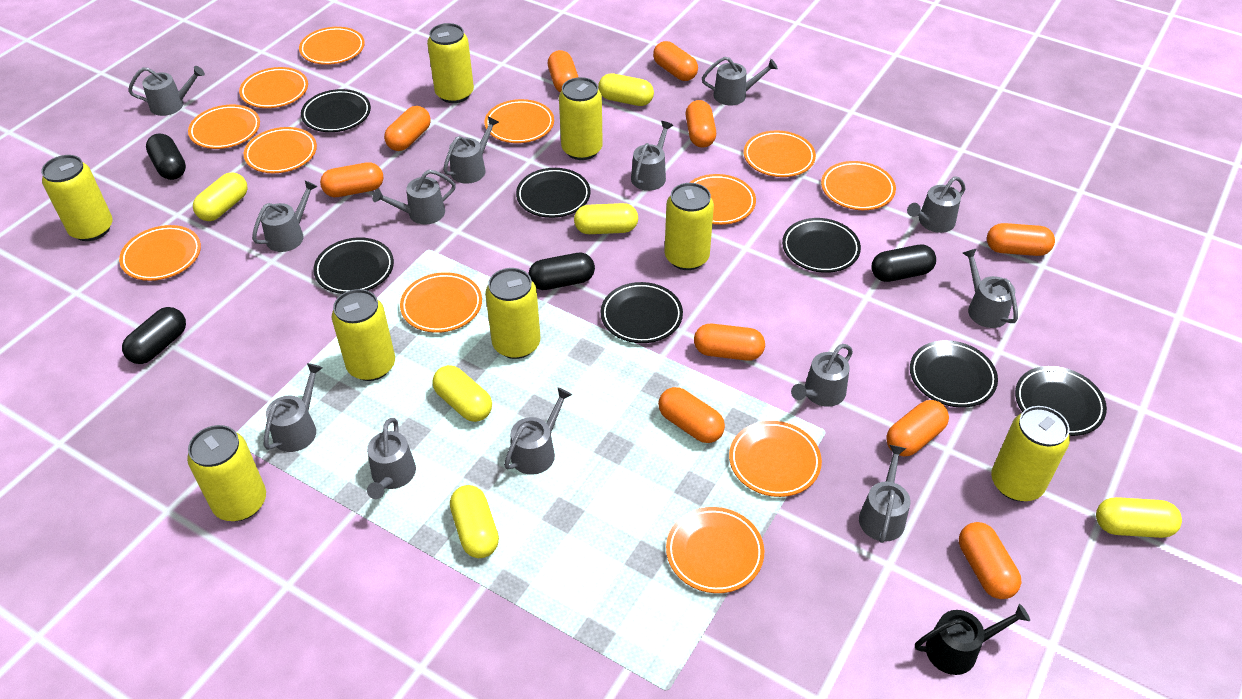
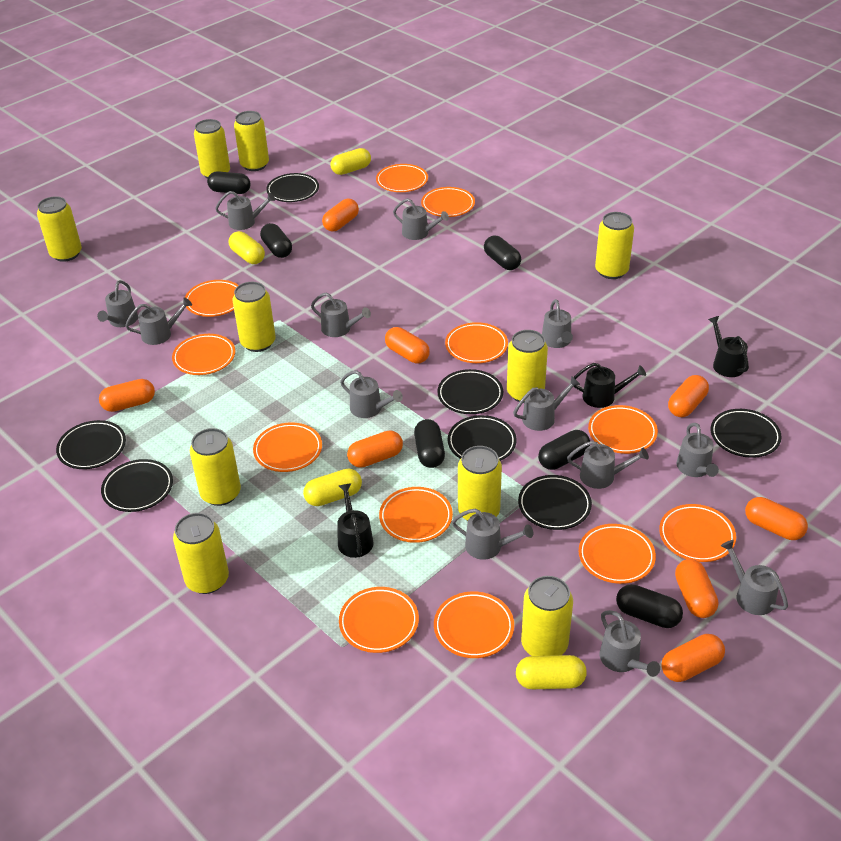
black capsule: 4 -> 6
black watering can: 1 -> 3
orange capsule: 10 -> 8
yellow can: 8 -> 10
yellow capsule: 6 -> 4

